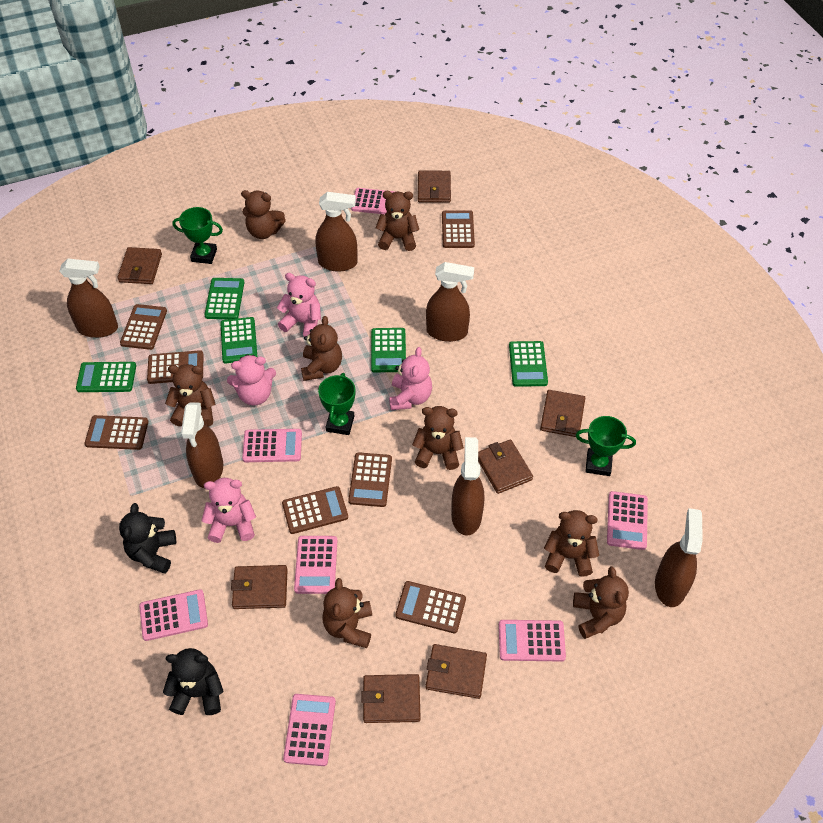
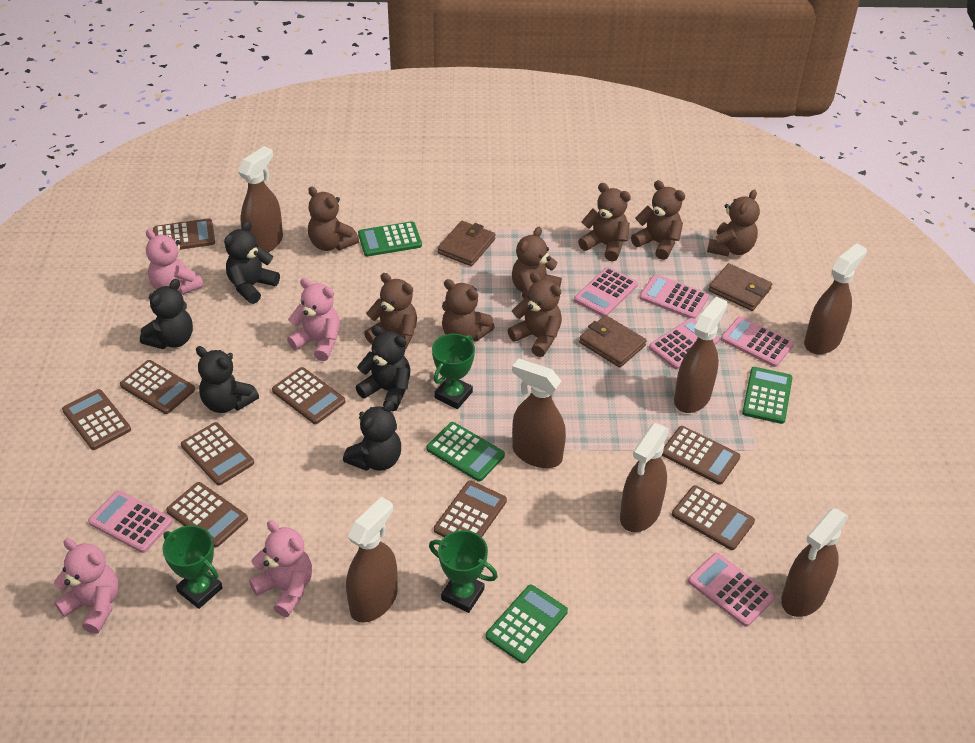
black teddy bear: 2 -> 5
brown calculator: 7 -> 9
brown spray bottle: 6 -> 7
brown wallet: 7 -> 3
green calculator: 5 -> 4
pink calculator: 7 -> 6

